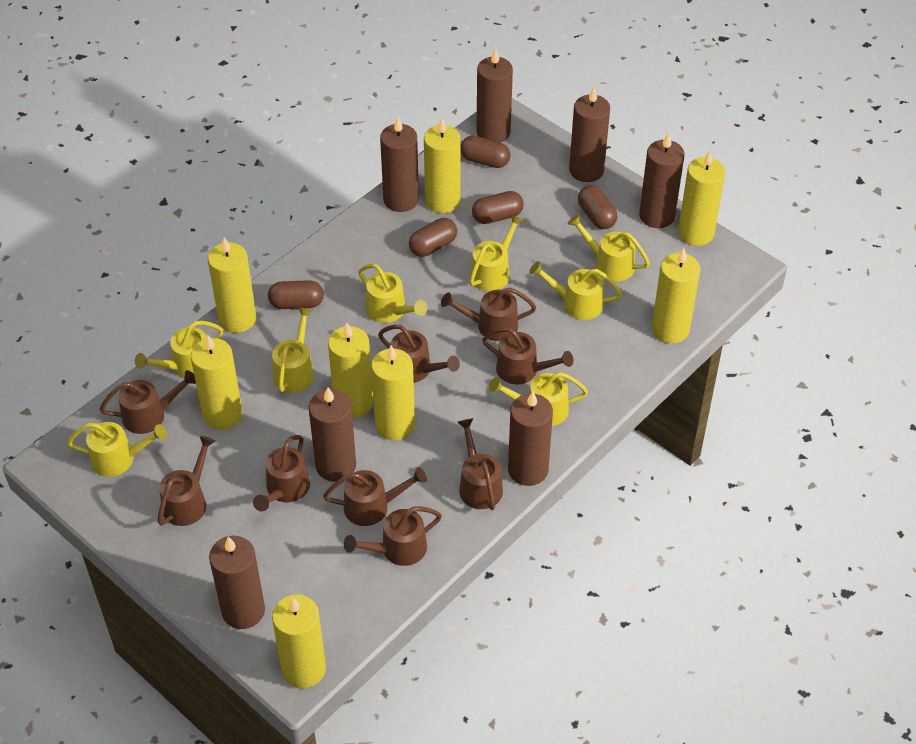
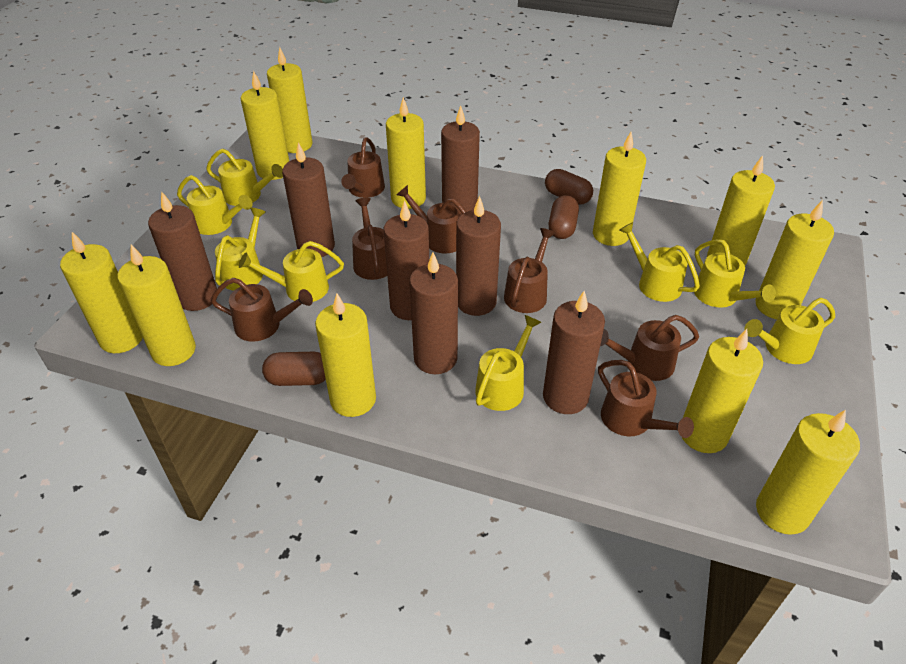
brown capsule: 5 -> 3
brown watering can: 9 -> 7
yellow candle: 8 -> 11

